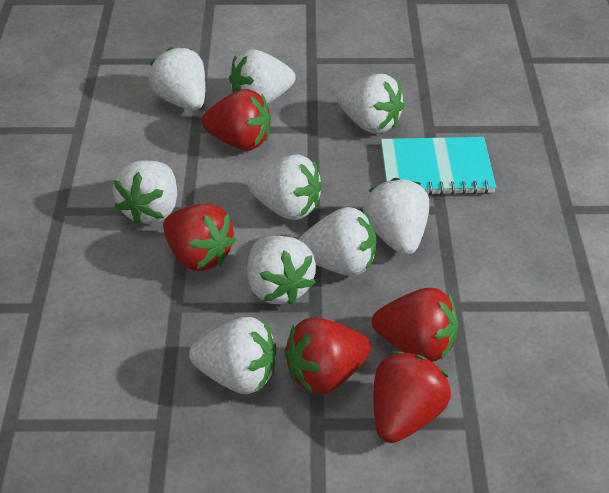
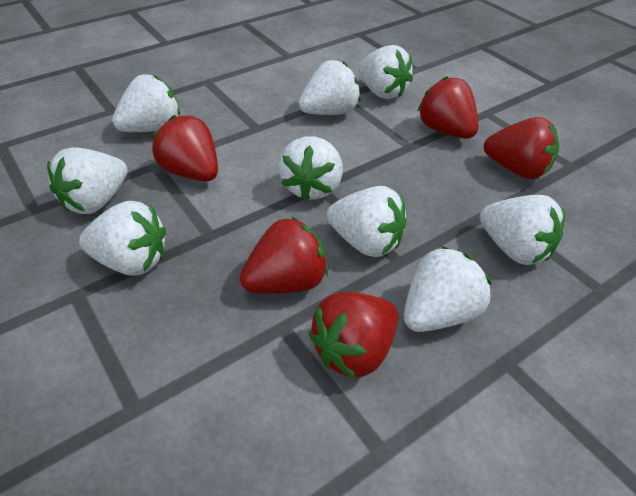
turquoise notebook: 1 -> 0

